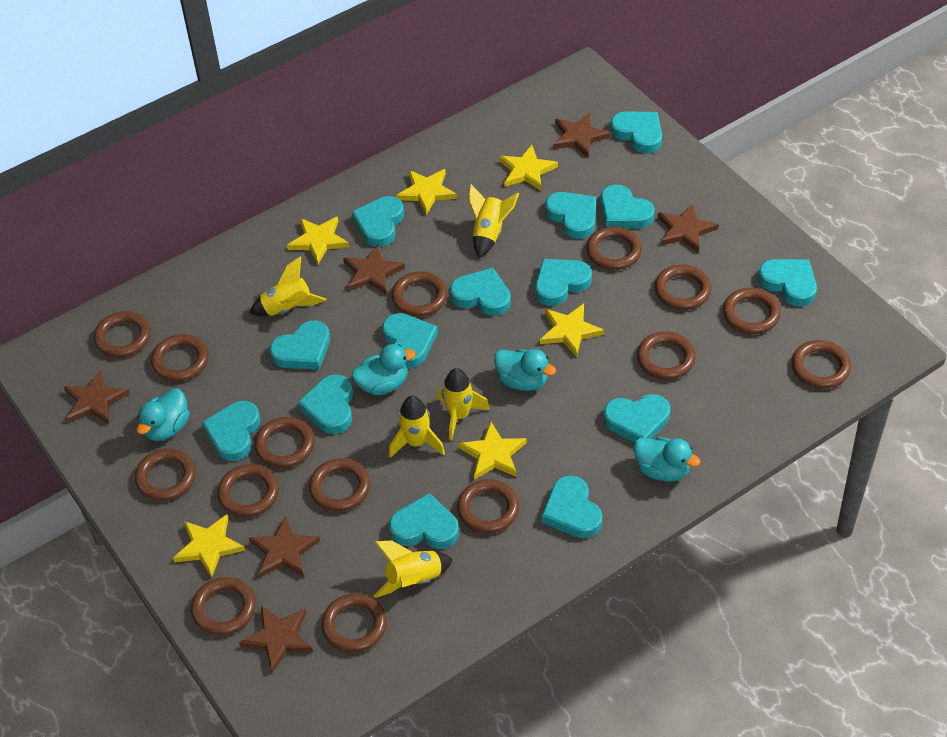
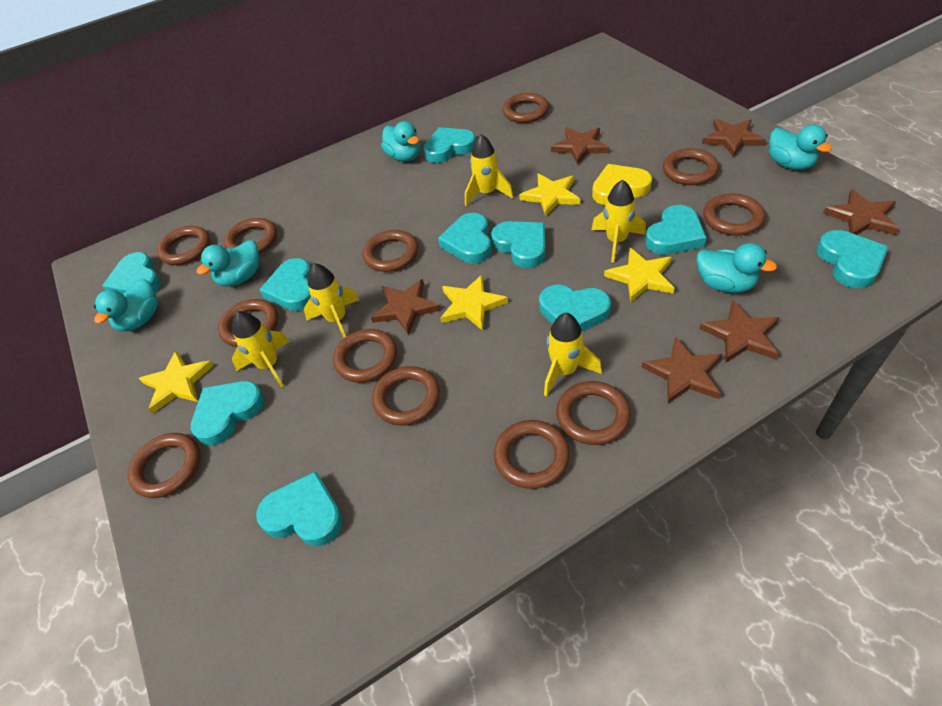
brown ring: 15 -> 12
turquoise duck: 4 -> 5
turquoise heart: 14 -> 10
yellow heart: 0 -> 1
yellow star: 6 -> 4

